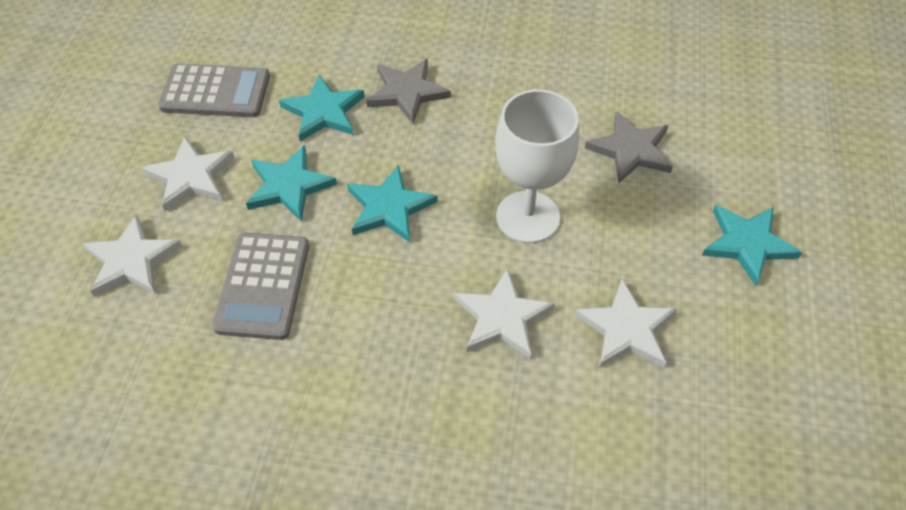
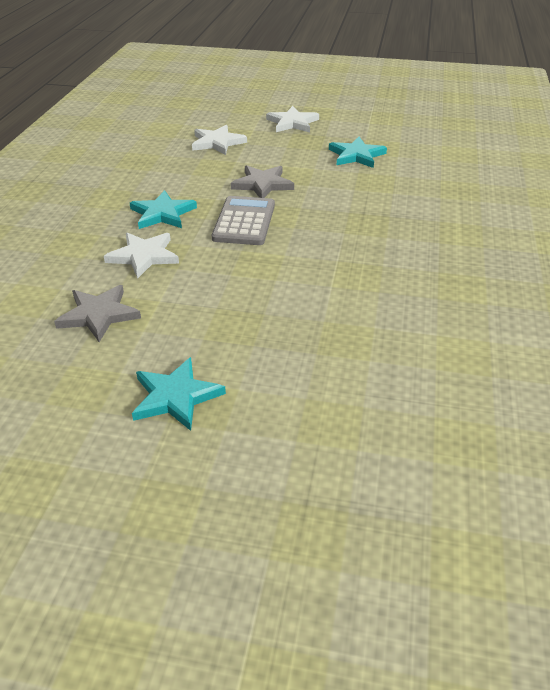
grey calculator: 2 -> 1
turquoise star: 4 -> 3
white goblet: 1 -> 0
white star: 4 -> 3

